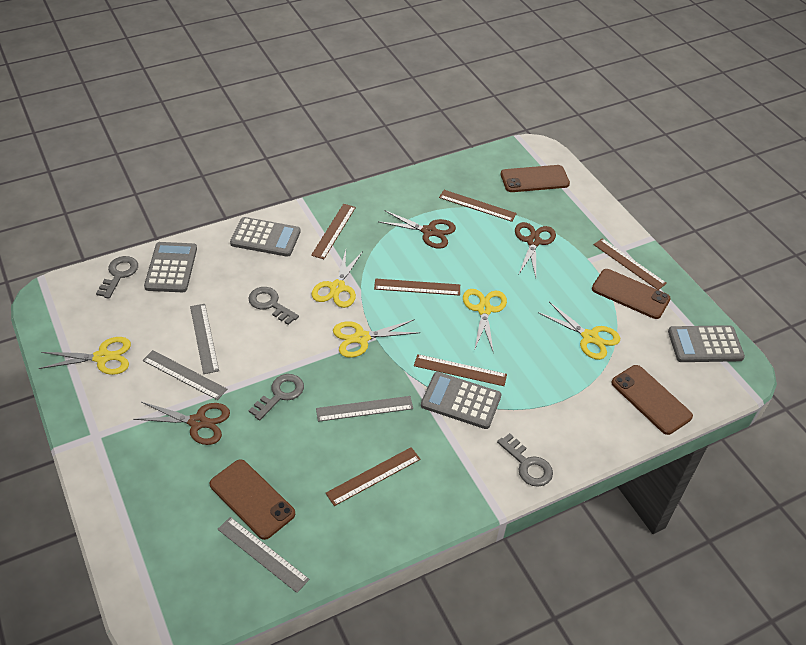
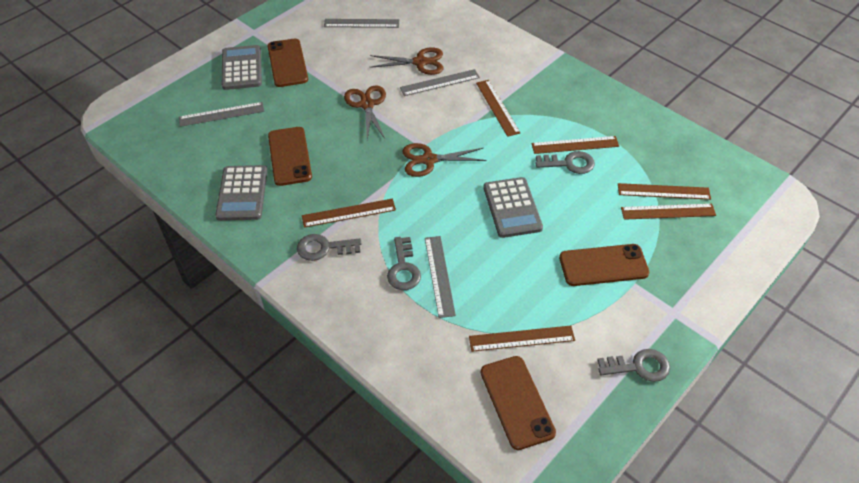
grey calculator: 4 -> 3
yellow scissors: 5 -> 0

